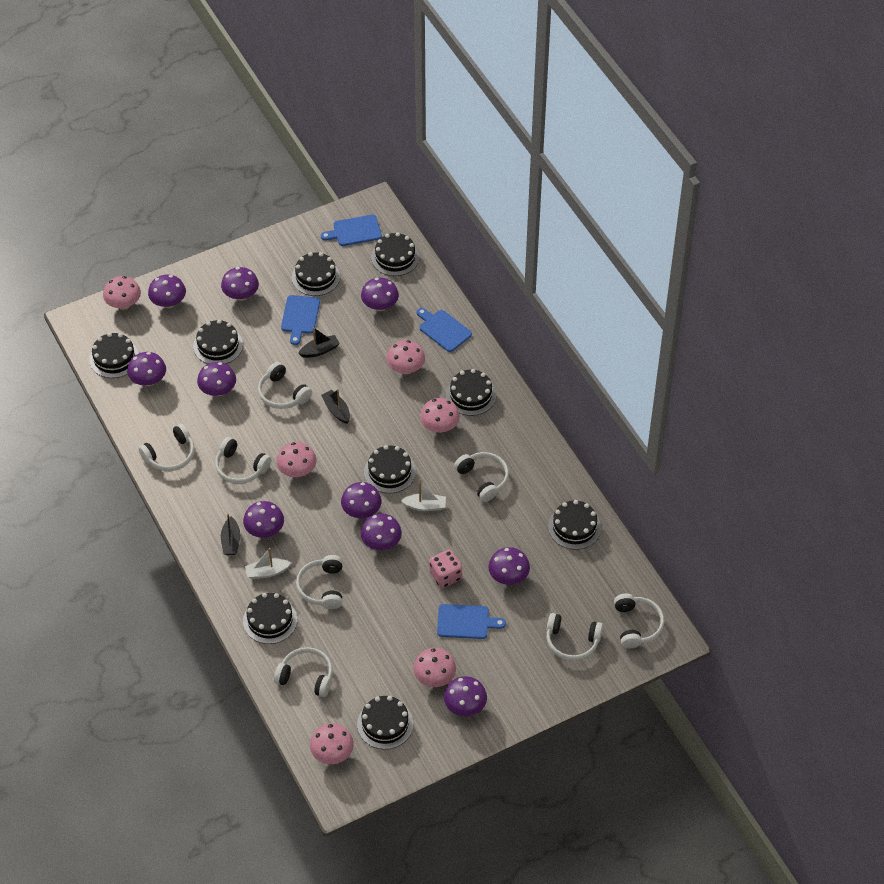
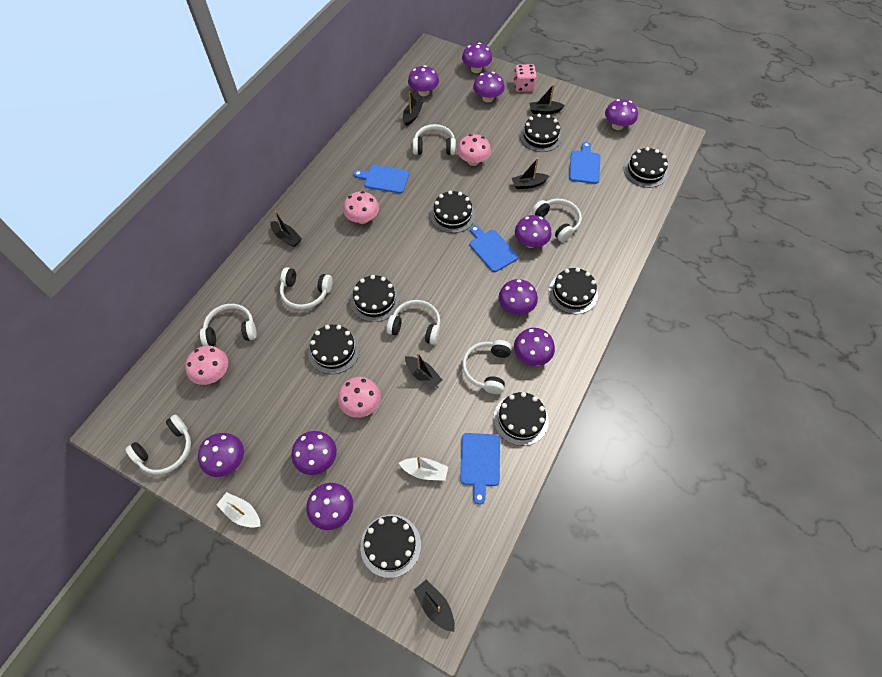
black boat: 3 -> 6
black cake: 9 -> 8
pink mushroom: 6 -> 4
white headphones: 8 -> 7

